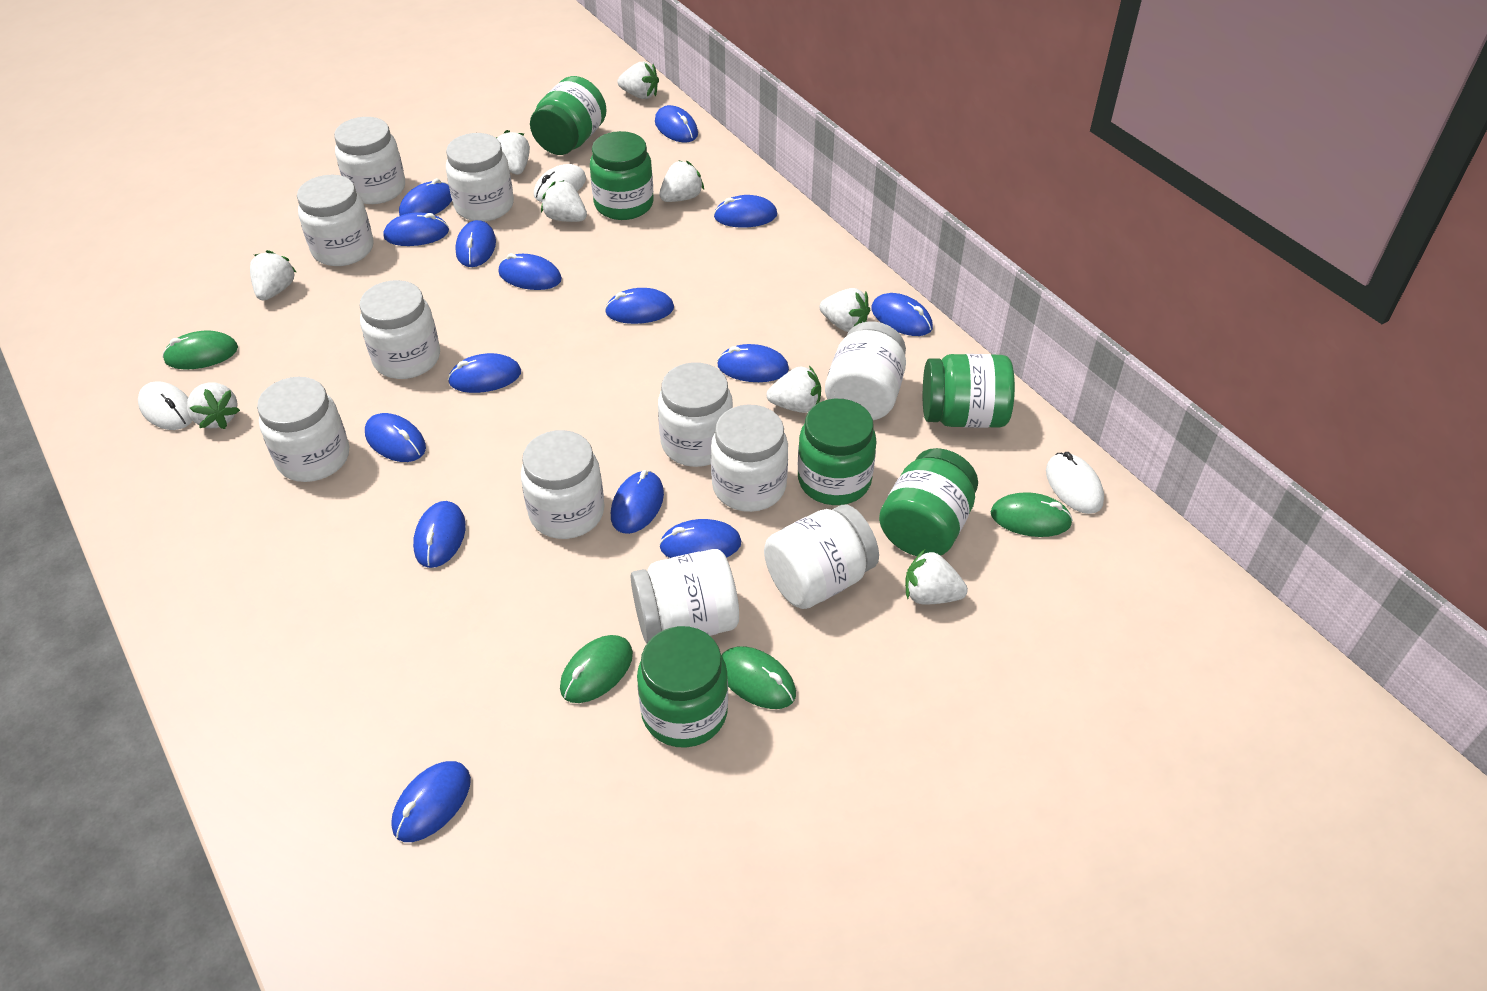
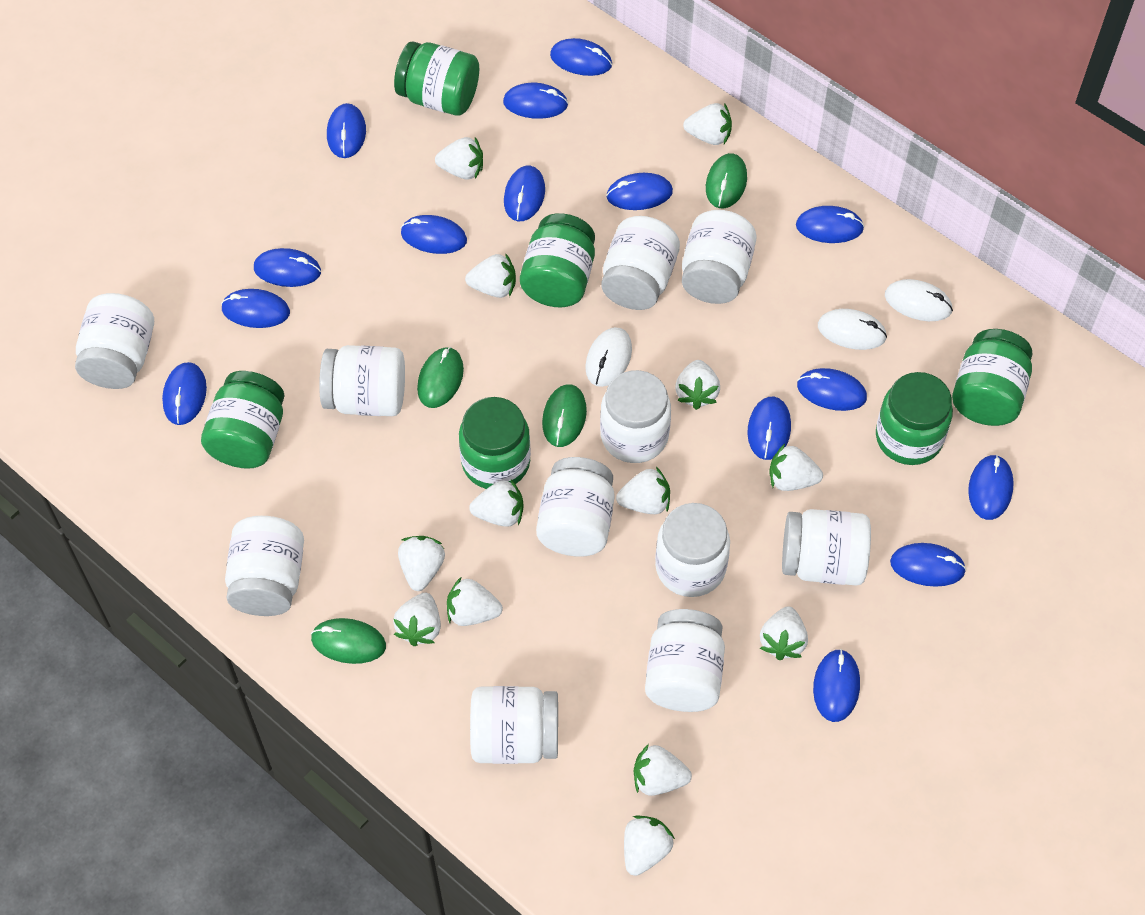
white strawberry: 9 -> 13

